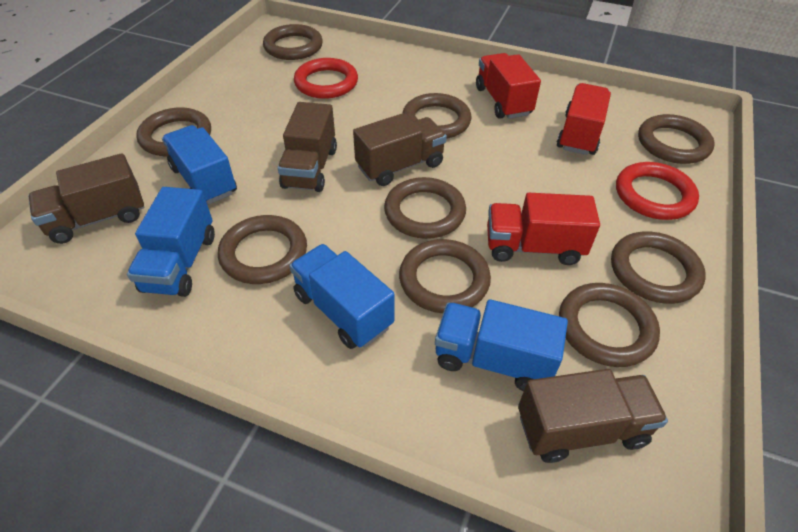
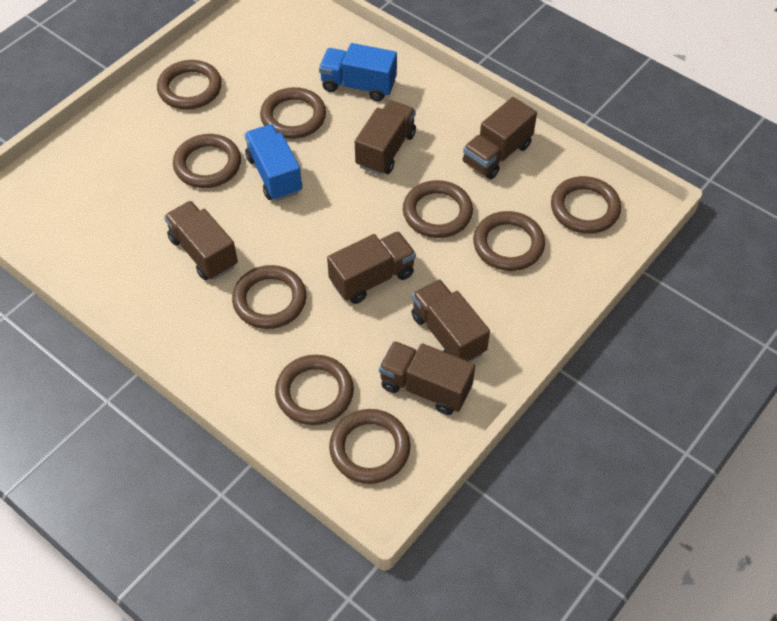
blue truck: 4 -> 2
brown truck: 4 -> 6
red ring: 2 -> 0
red truck: 3 -> 0

